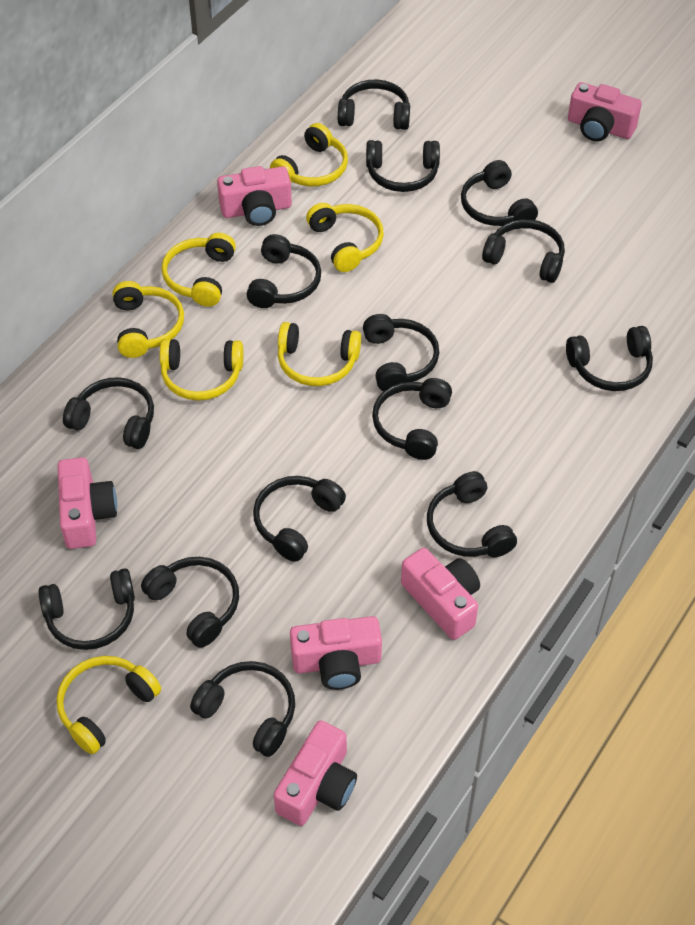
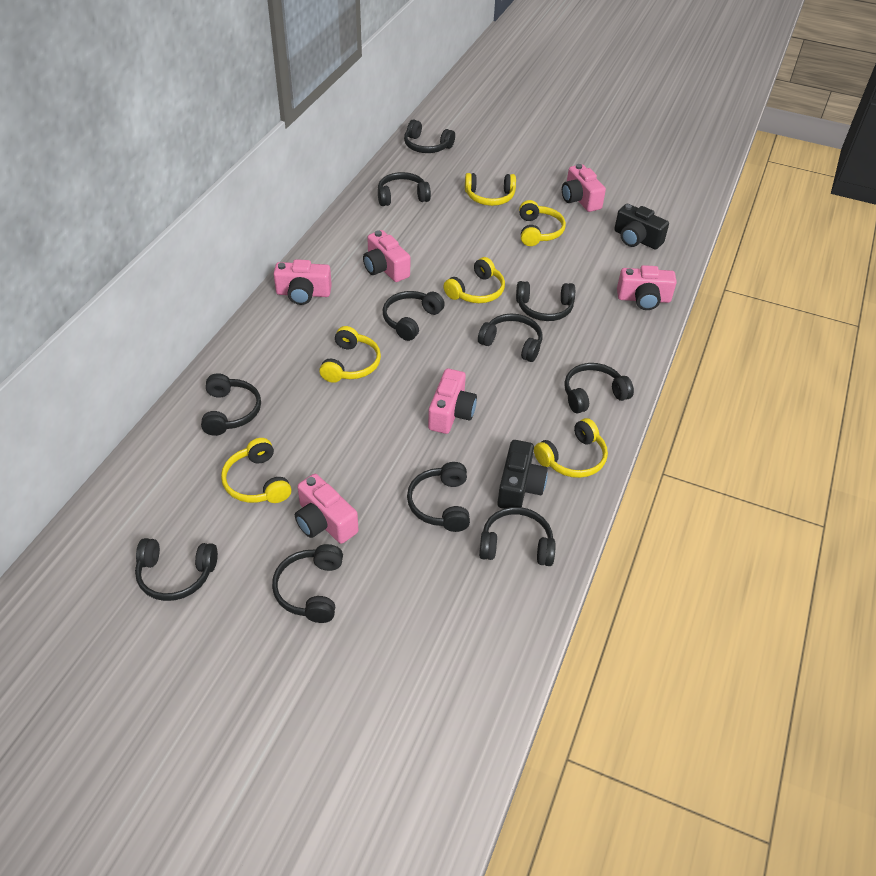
black camera: 0 -> 2
black headphones: 14 -> 11
yellow headphones: 7 -> 6

